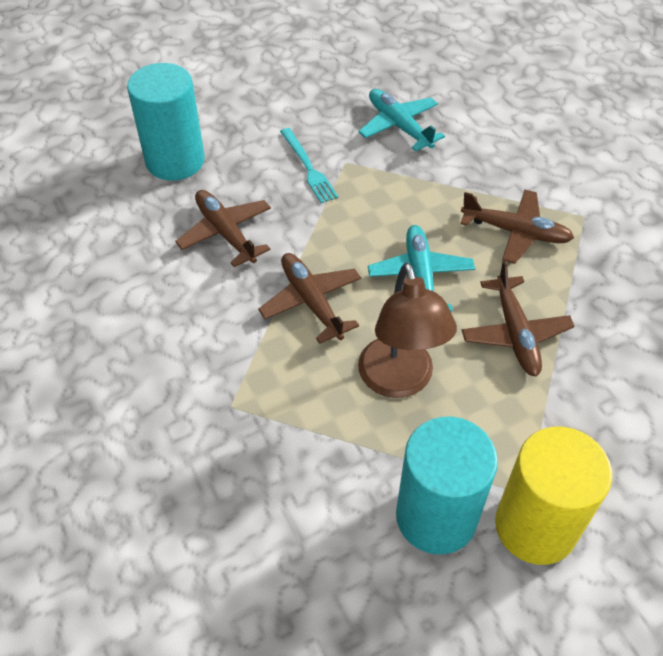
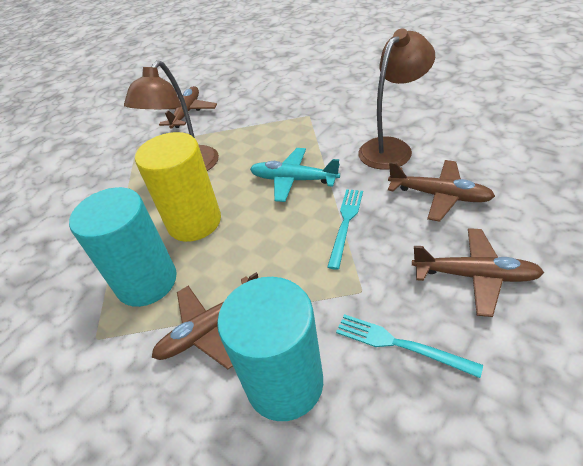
brown lamp: 1 -> 2
turquoise fork: 1 -> 2
turquoise plane: 2 -> 1

